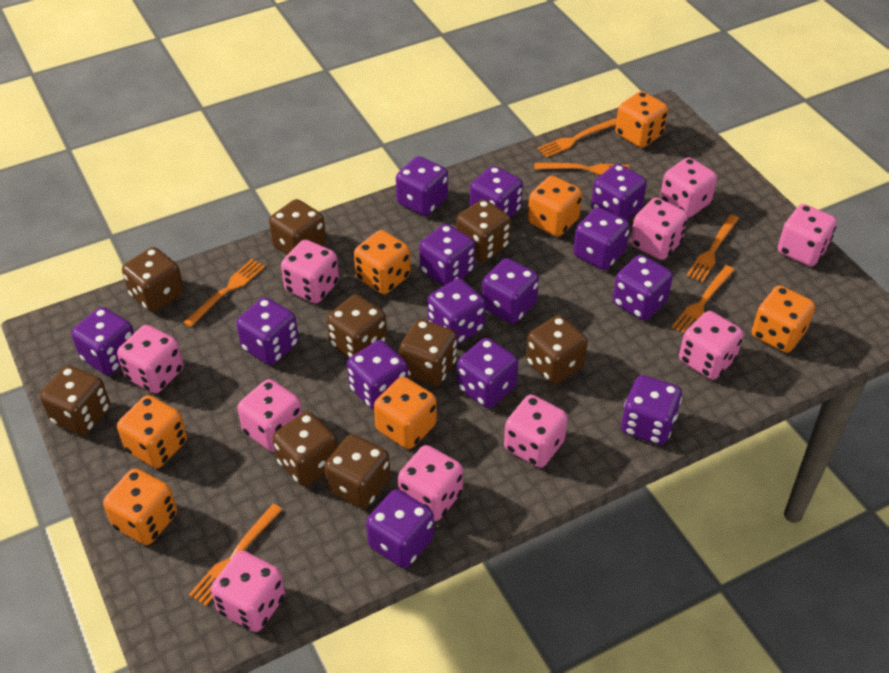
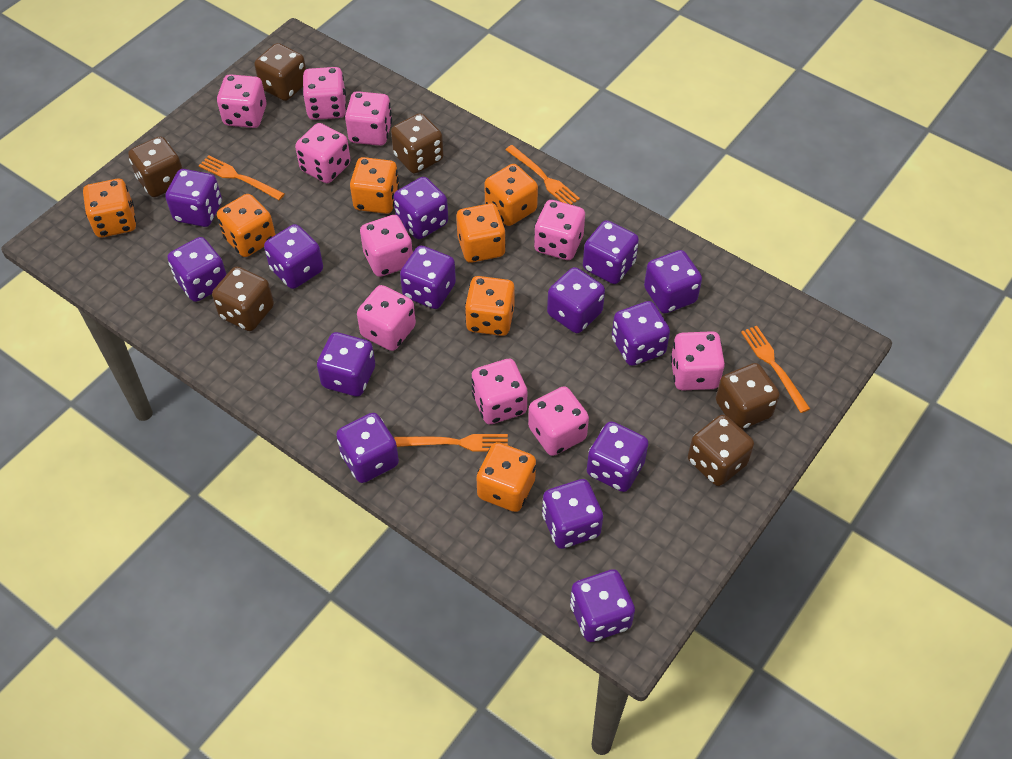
brown dice: 9 -> 6
orange fork: 6 -> 4

